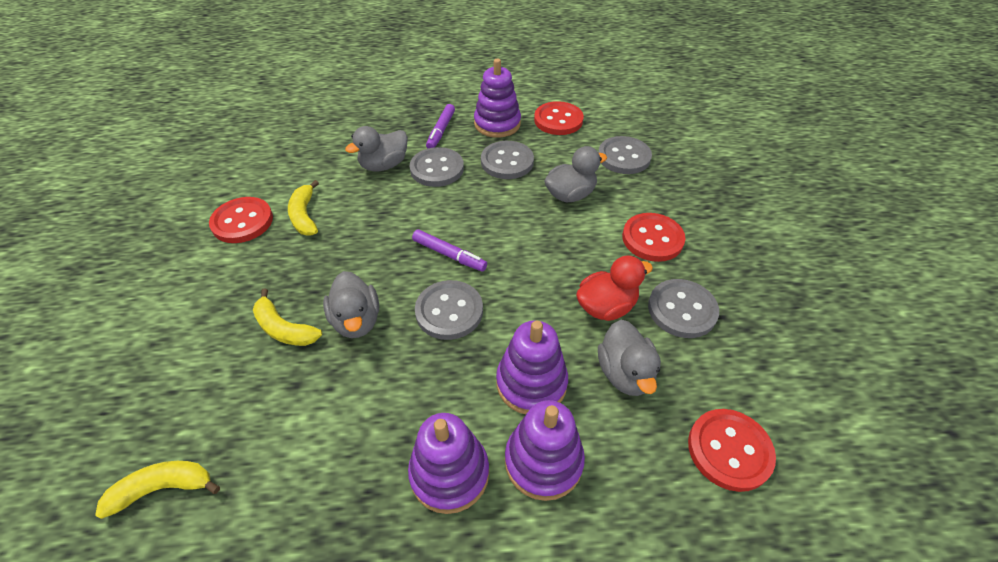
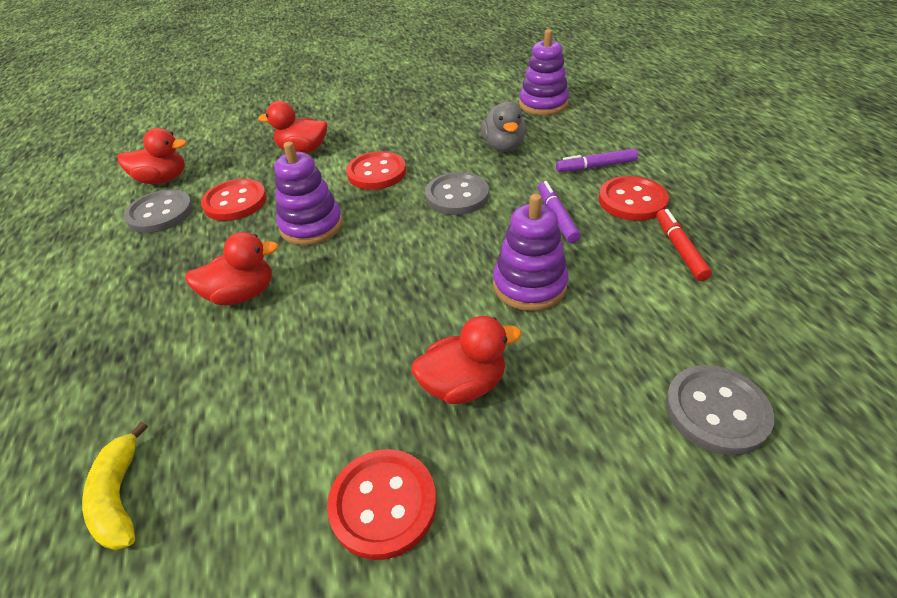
grey button: 5 -> 3
grey duck: 4 -> 1
purple stacking toy: 4 -> 3
red duck: 1 -> 4
red marker: 0 -> 1
yellow banana: 3 -> 1

